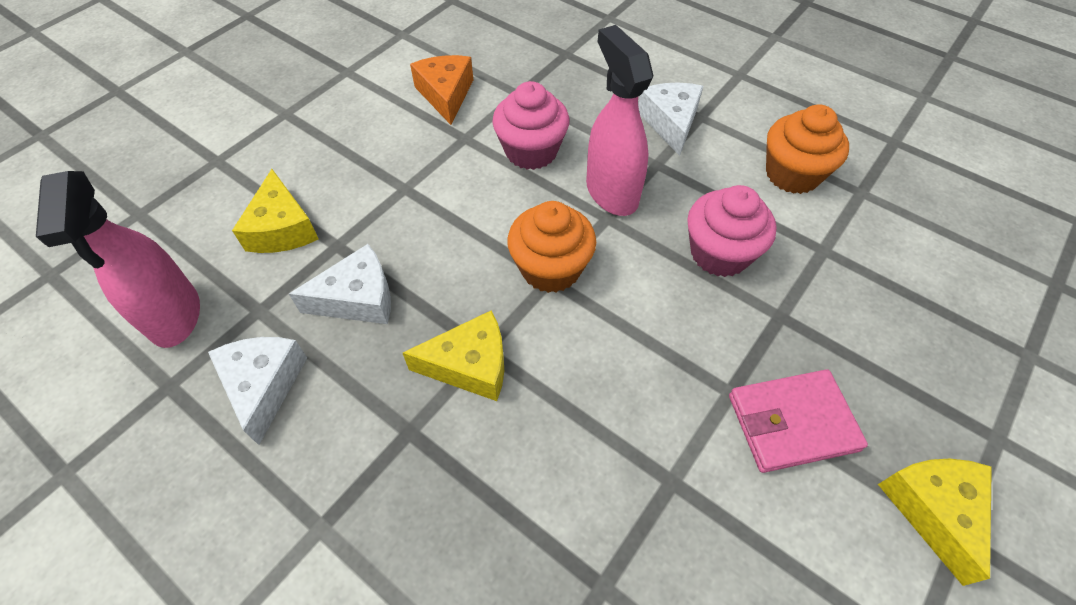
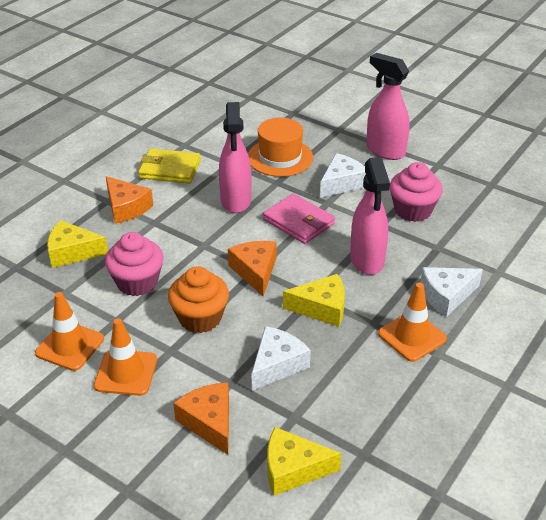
orange cheese: 1 -> 3
orange cupcake: 2 -> 1
orange hat: 0 -> 1
orange traffic cone: 0 -> 3
pink spray bottle: 2 -> 3
yellow wallet: 0 -> 1

